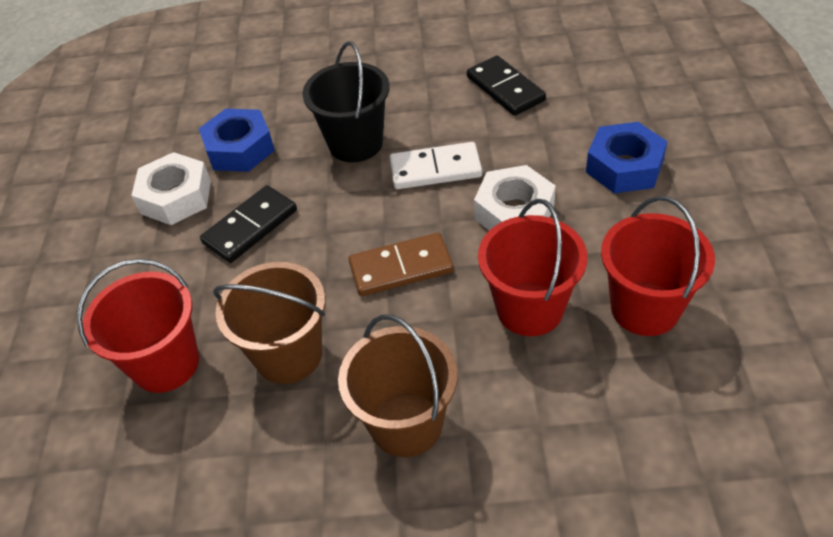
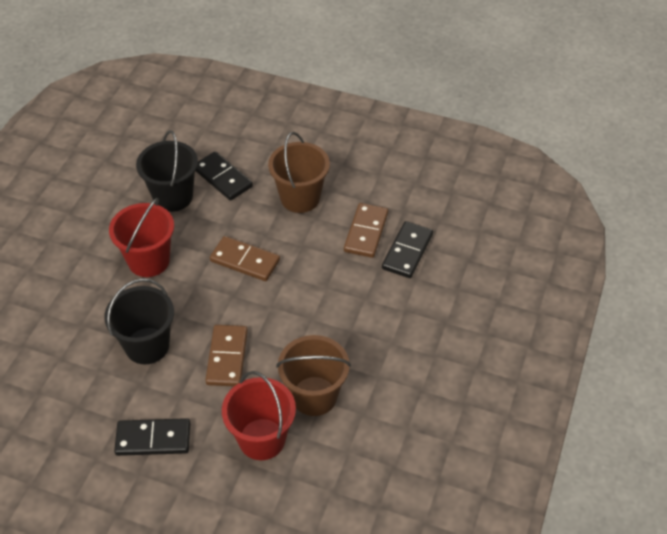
black bucket: 1 -> 2
black domino: 2 -> 3
blue nut: 2 -> 0
brown domino: 1 -> 3
red bucket: 3 -> 2
white domino: 1 -> 0
white nut: 2 -> 0

